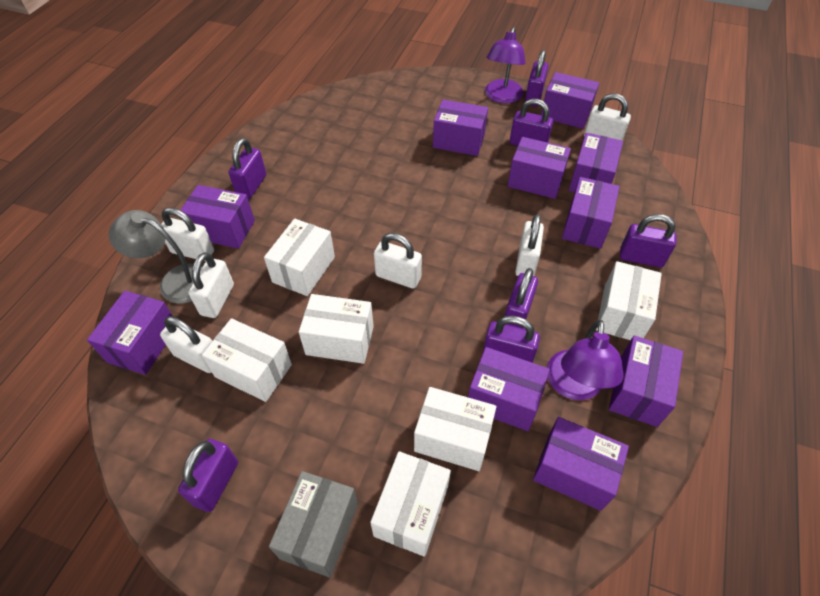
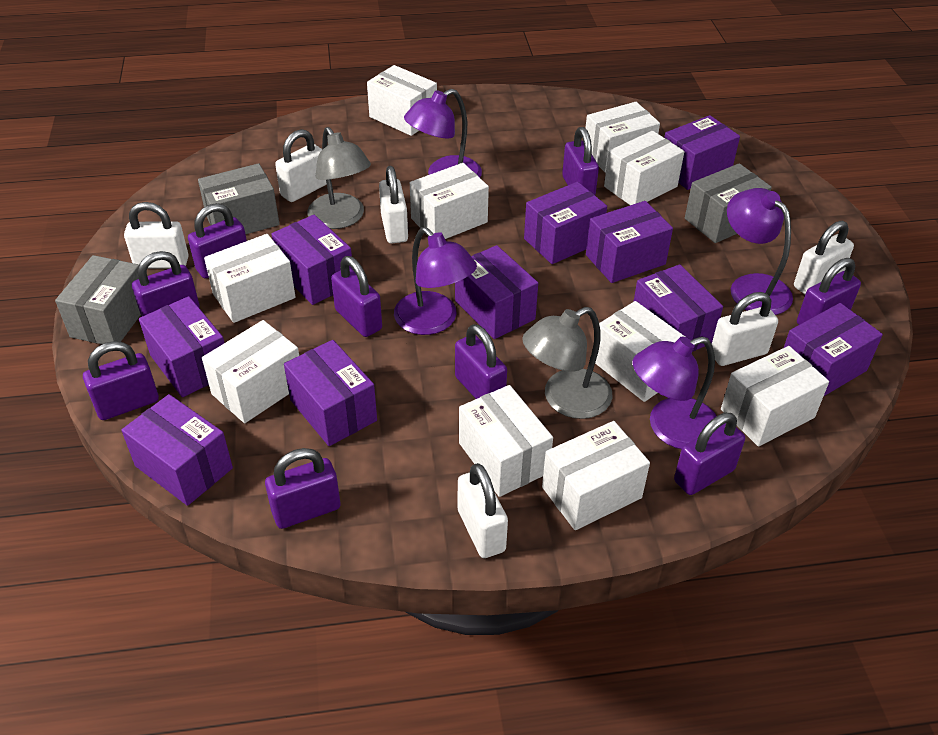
grey box: 1 -> 3
grey lamp: 1 -> 2
purple lamp: 2 -> 4
purple padlock: 7 -> 9
white box: 6 -> 10

